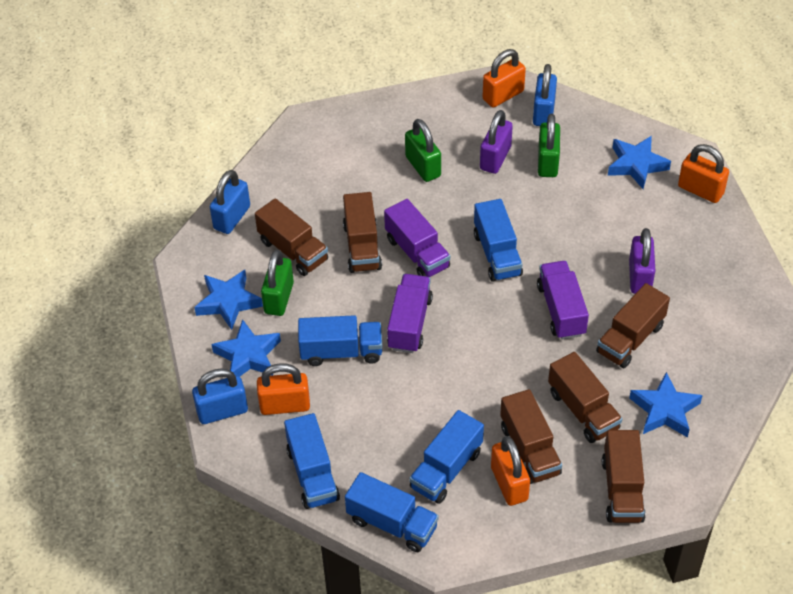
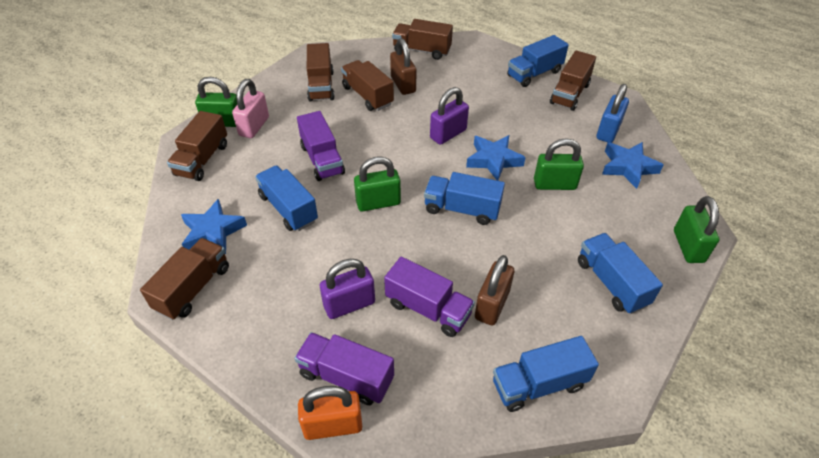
blue padlock: 3 -> 1
blue star: 4 -> 3
brown padlock: 0 -> 2
green padlock: 3 -> 4
orange padlock: 4 -> 1
pink padlock: 0 -> 1

